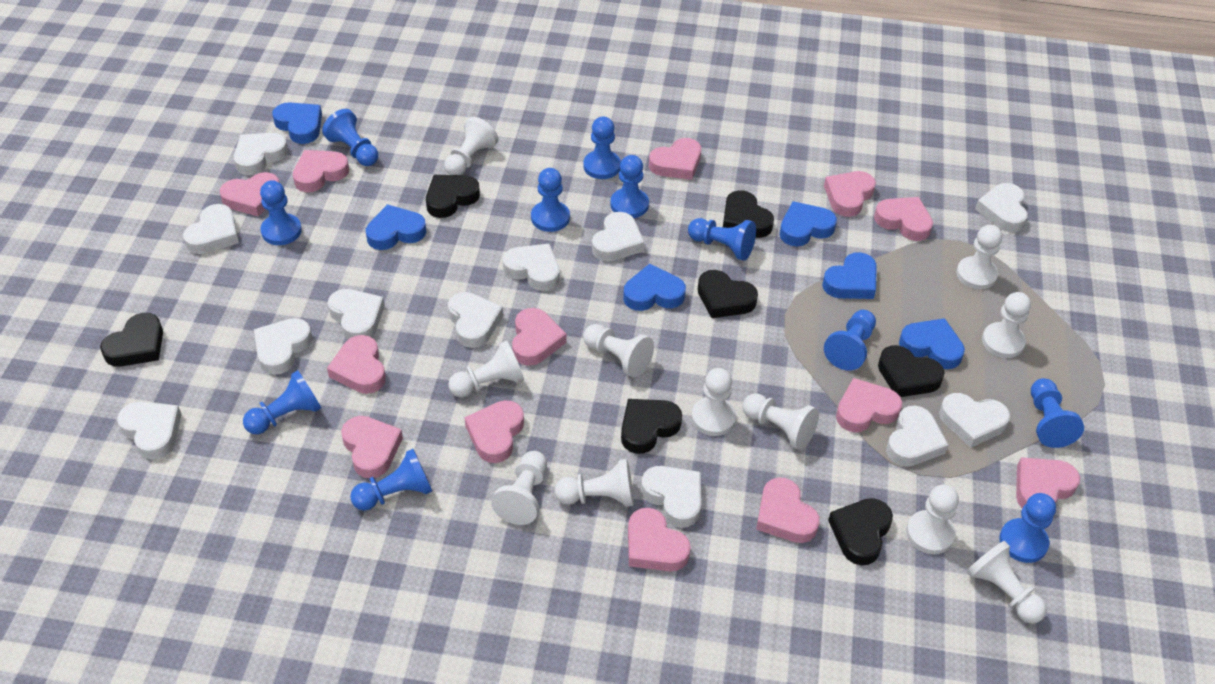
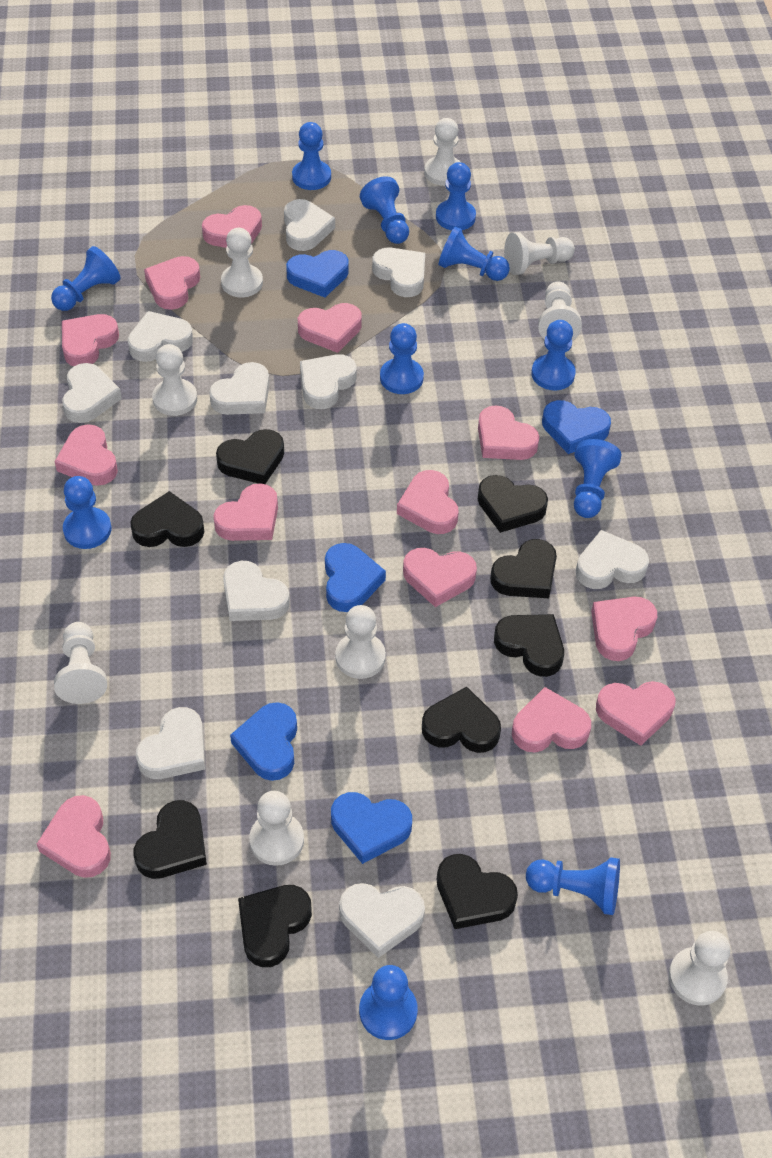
black heart: 7 -> 9
blue heart: 6 -> 5
white heart: 12 -> 10
white pawn: 11 -> 9

